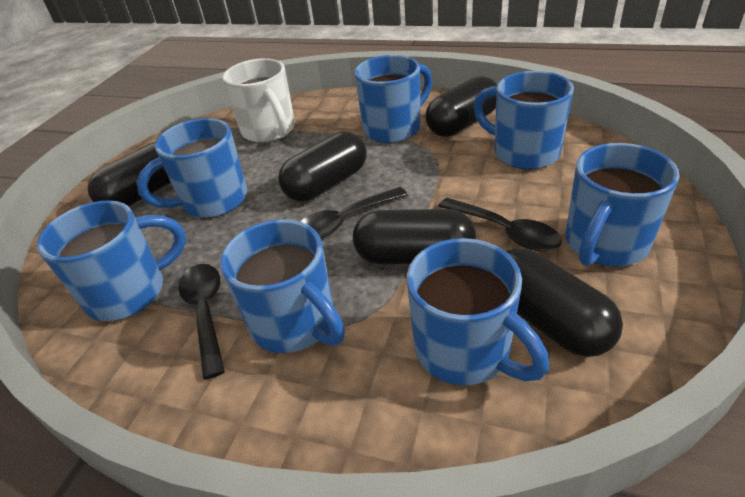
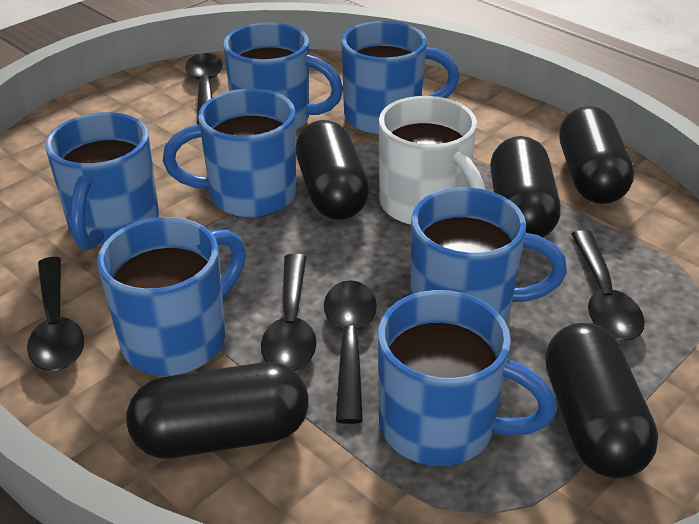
black spoon: 3 -> 5

